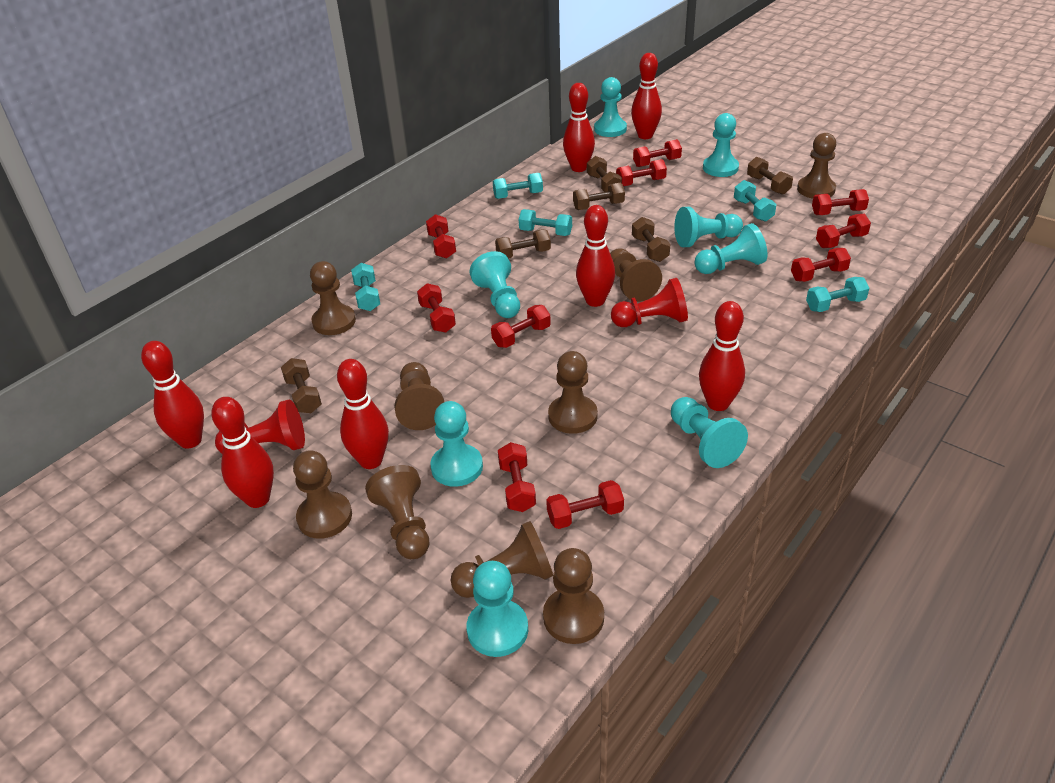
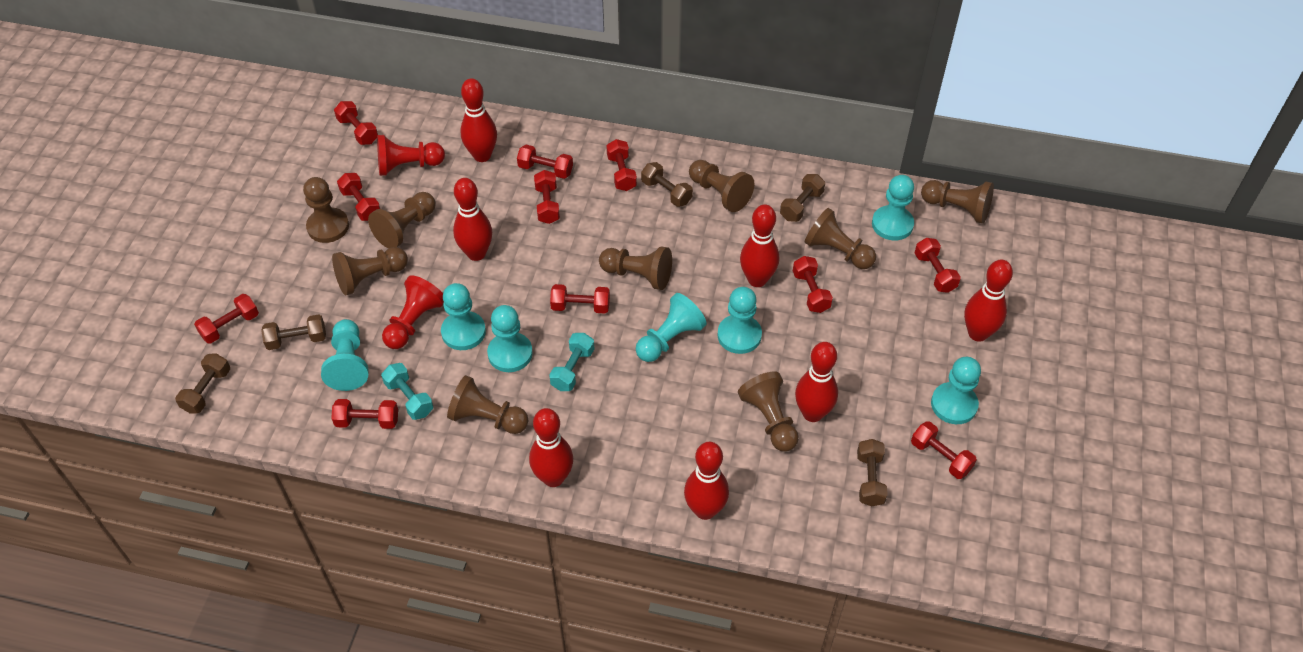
brown dumbbell: 6 -> 5
red dumbbell: 10 -> 11
turquoise dumbbell: 5 -> 2
turquoise pawn: 8 -> 7

